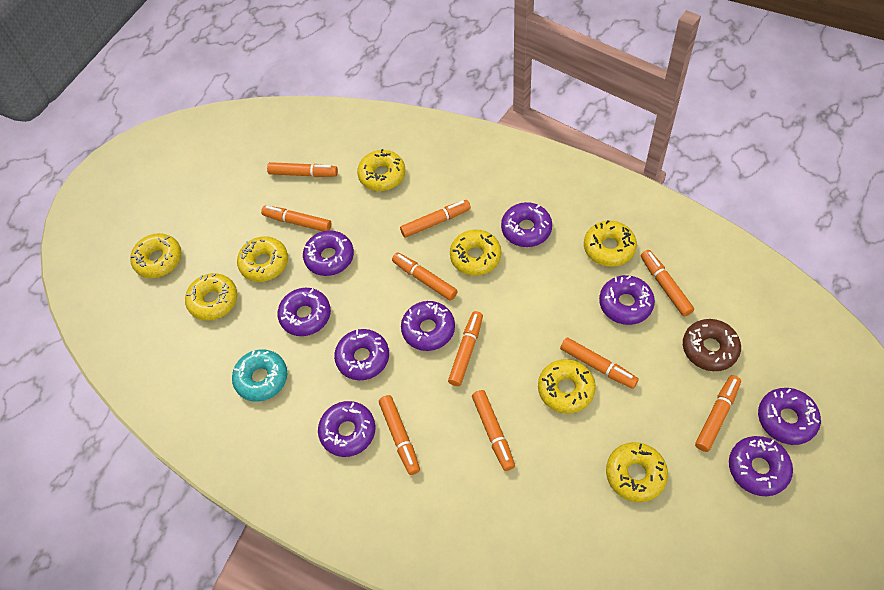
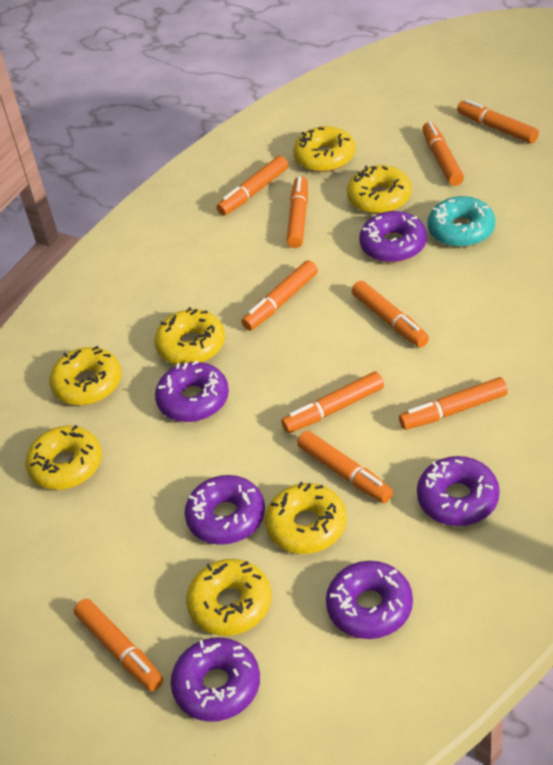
brown donut: 1 -> 0
purple donut: 9 -> 6
yellow donut: 8 -> 7

